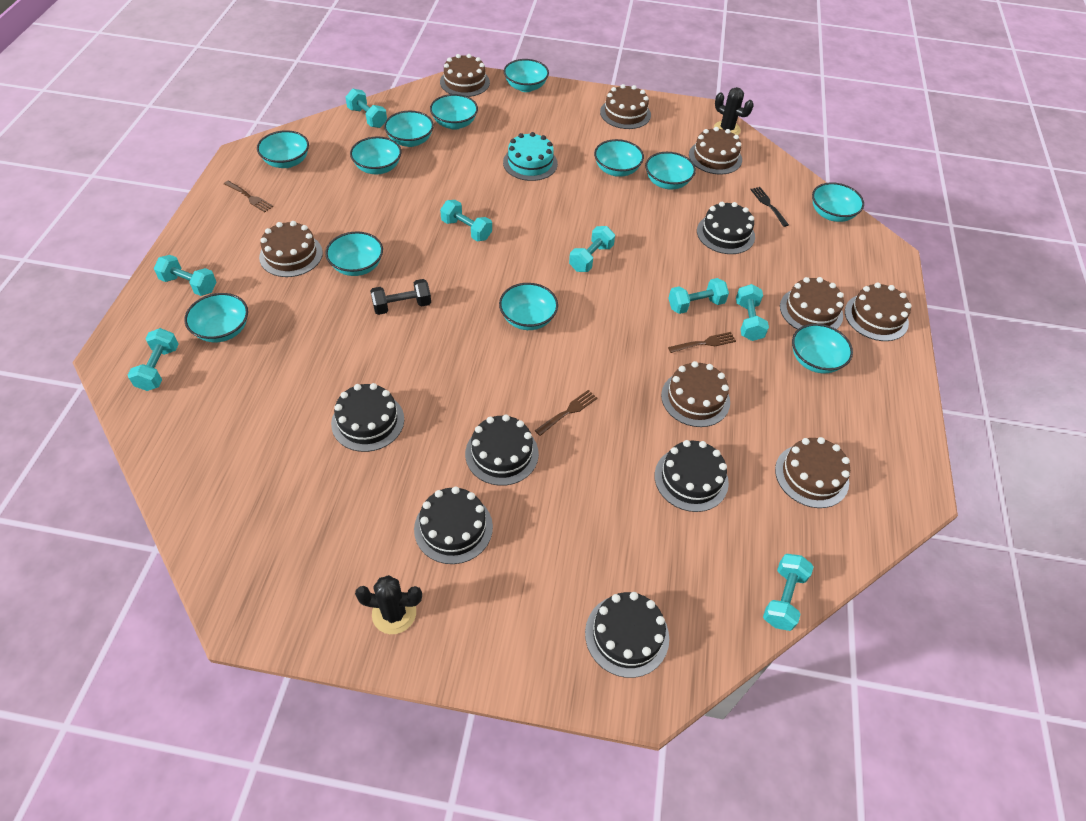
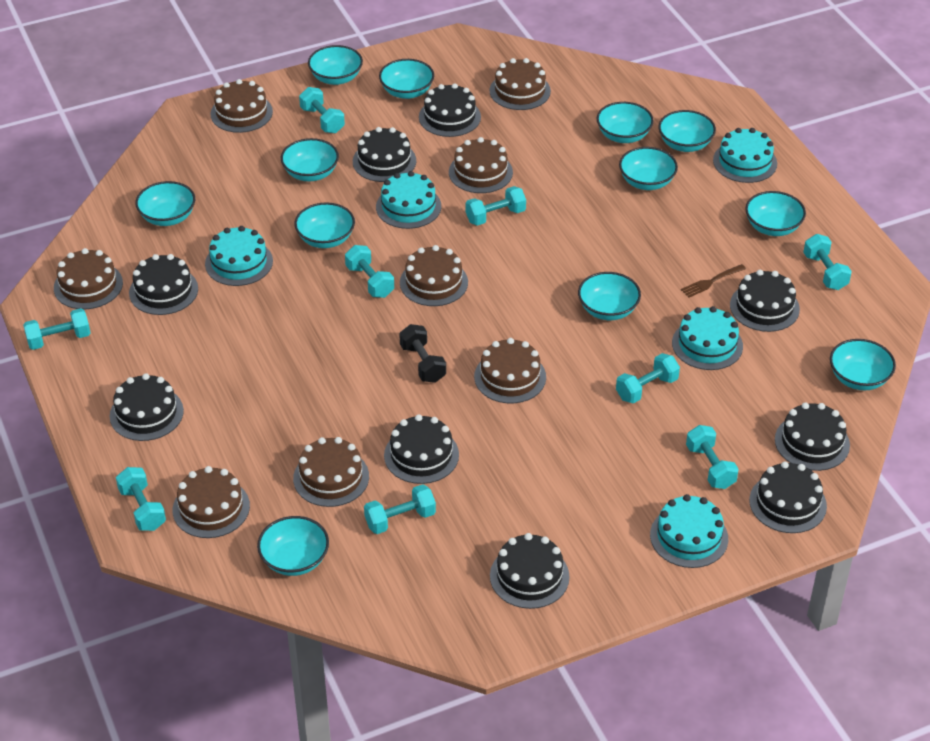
black cactus: 2 -> 0
black cake: 6 -> 9
black fork: 1 -> 0
brown fork: 3 -> 1
turquoise cake: 1 -> 5
turquoise dumbbell: 8 -> 9

